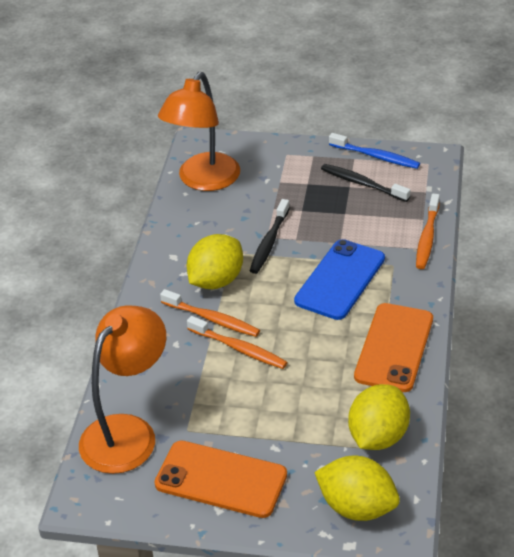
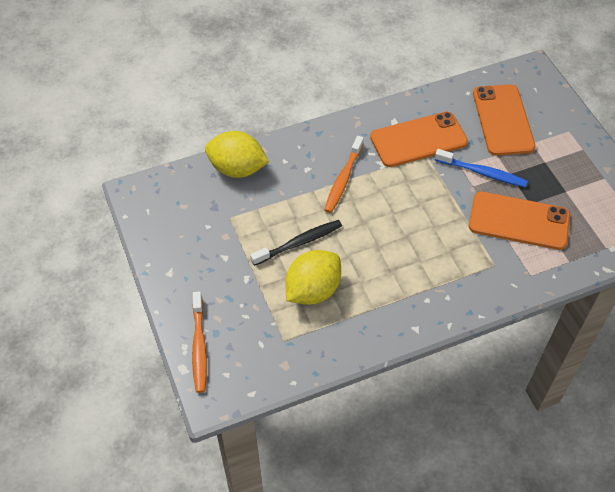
black toothbrush: 2 -> 1
blue phone: 1 -> 0
orange lamp: 2 -> 0
orange phone: 2 -> 3
orange toothbrush: 3 -> 2
yellow lemon: 3 -> 2

